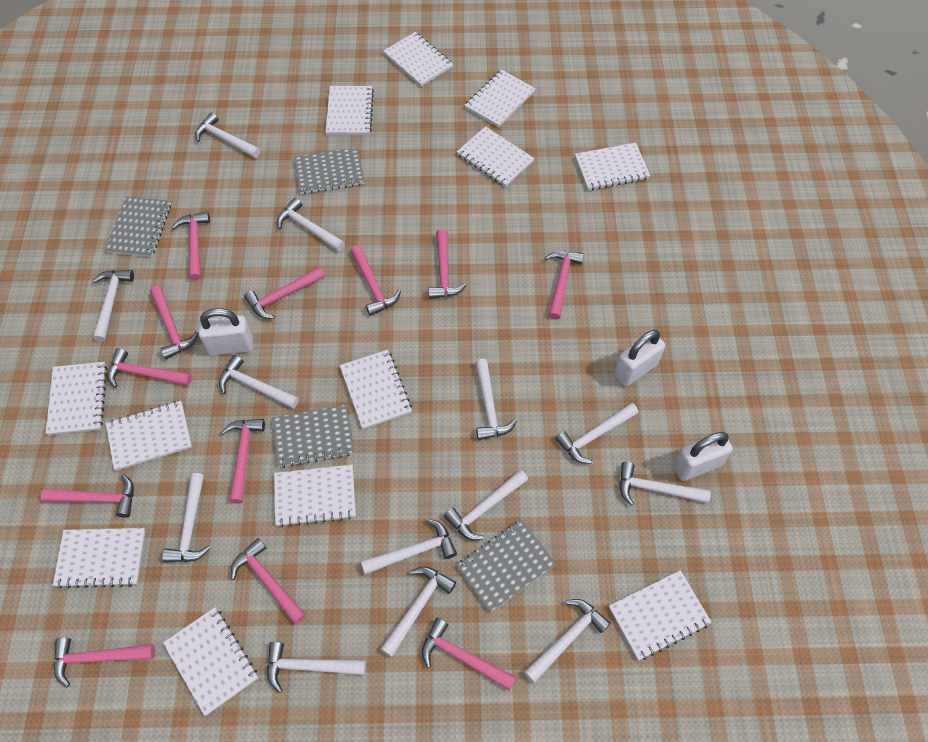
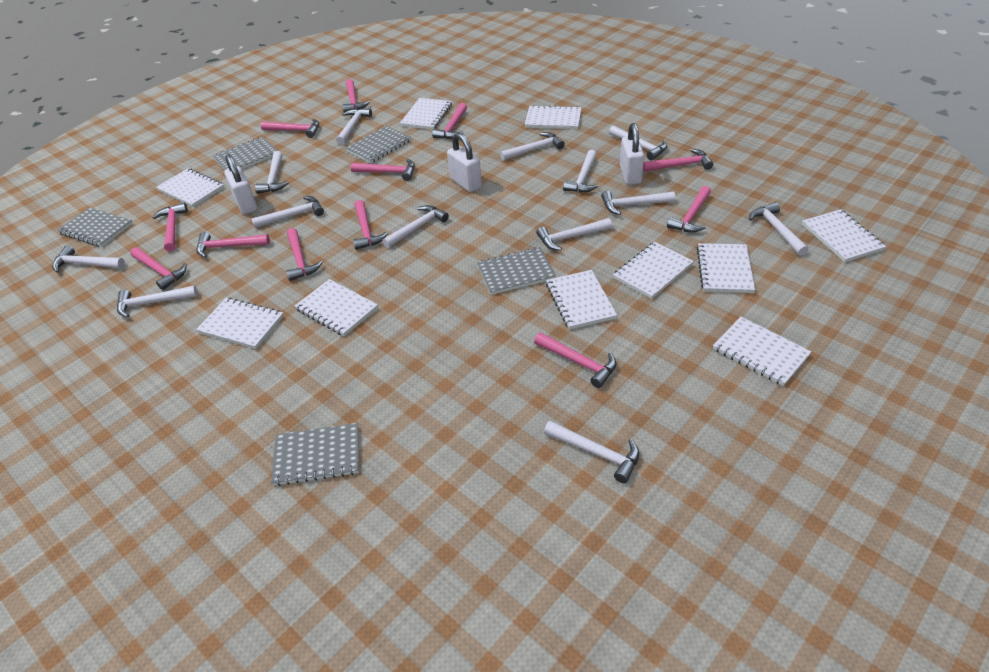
grey notebook: 4 -> 5
white notebook: 12 -> 10

